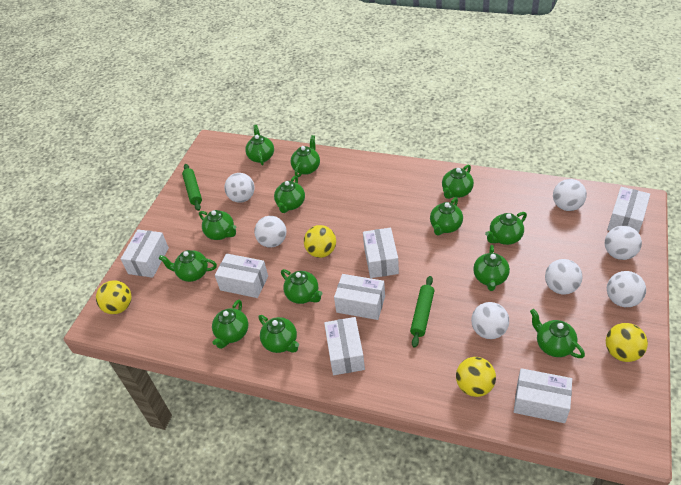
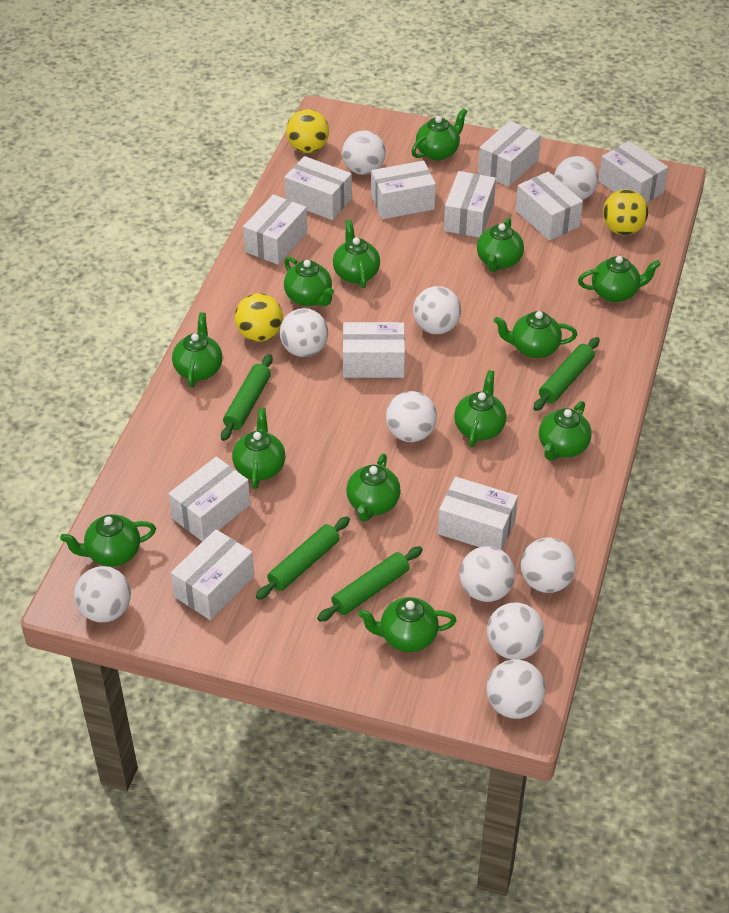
green rolling pin: 2 -> 4
white ball: 7 -> 10
white box: 7 -> 11
yellow ball: 4 -> 3

